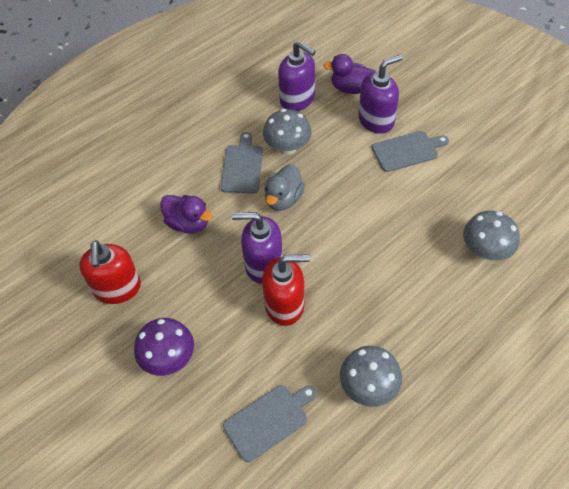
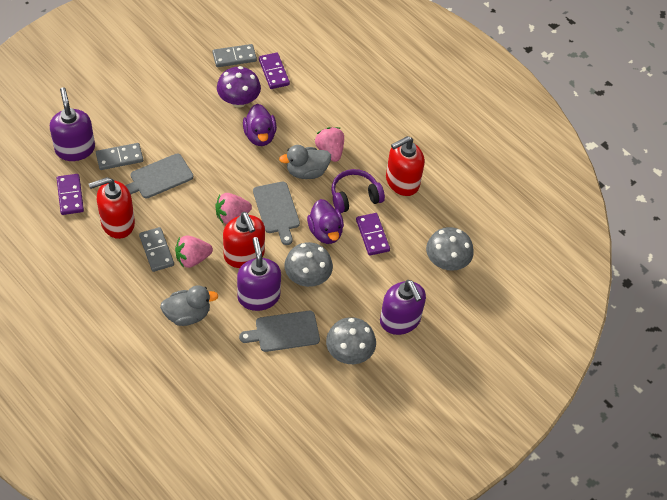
grey domino: 0 -> 3
grey duck: 1 -> 2
pink strawberry: 0 -> 3
purple domino: 0 -> 3
purple headphones: 0 -> 1
red soap dispenser: 2 -> 3

